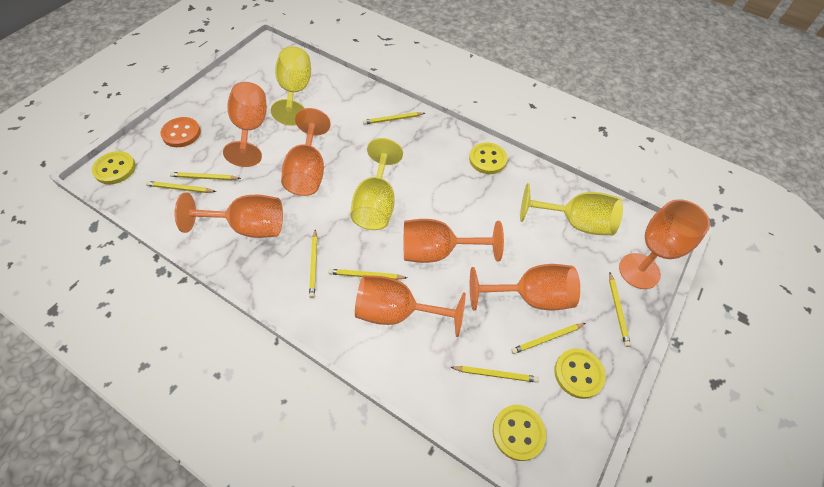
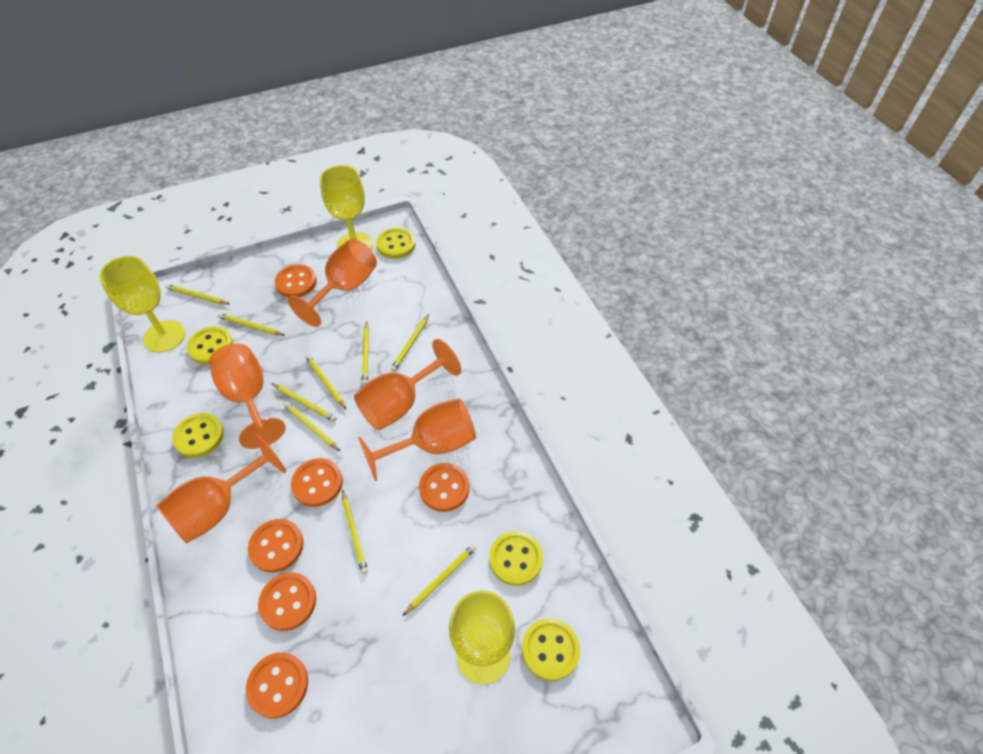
orange button: 1 -> 6
orange goblet: 7 -> 5
yellow button: 4 -> 5
yellow pencil: 8 -> 9

